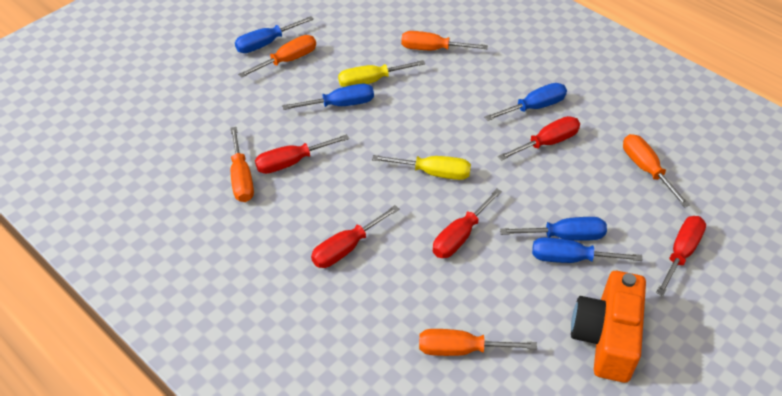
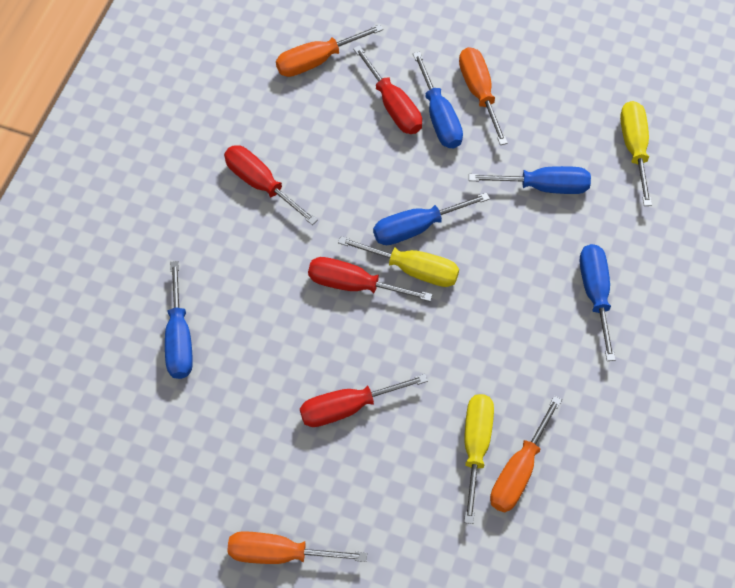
orange camera: 1 -> 0
orange screwdriver: 5 -> 4
red screwdriver: 5 -> 4
yellow screwdriver: 2 -> 3

